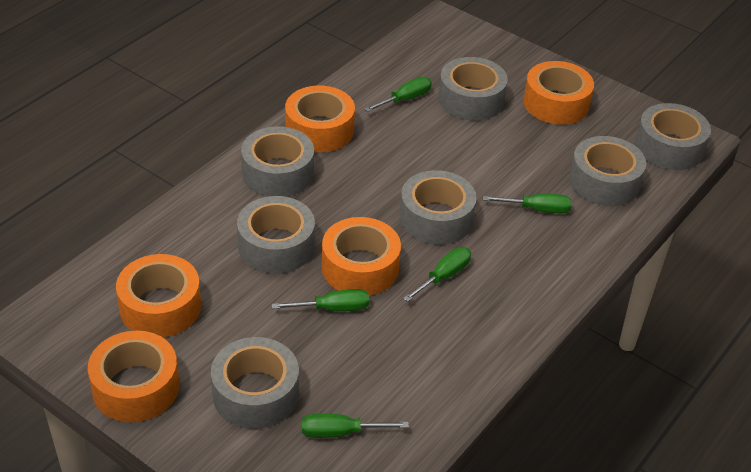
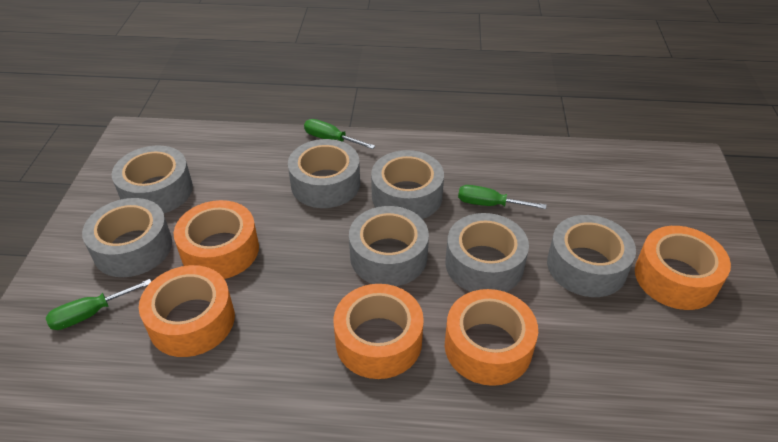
green screwdriver: 5 -> 3

